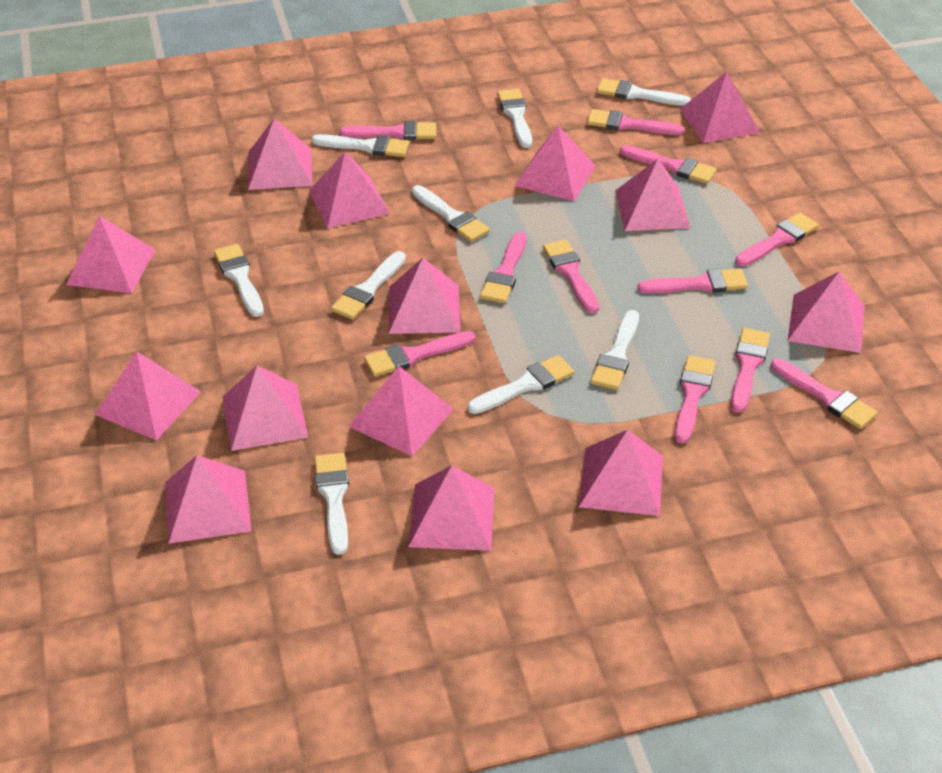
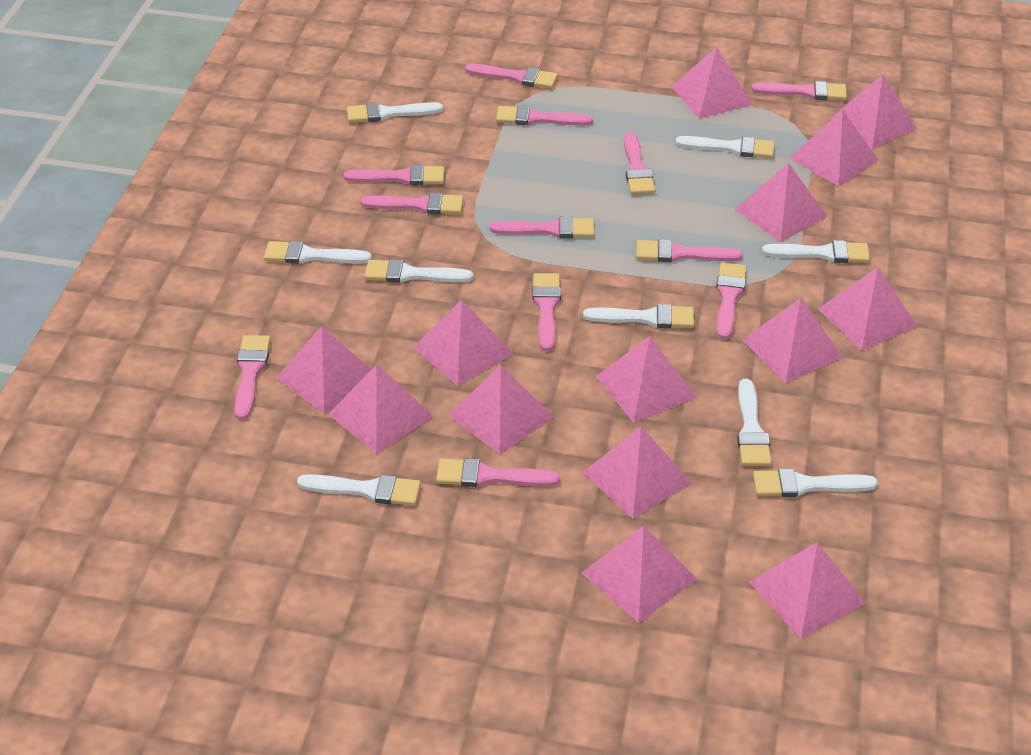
pink brush: 11 -> 12

